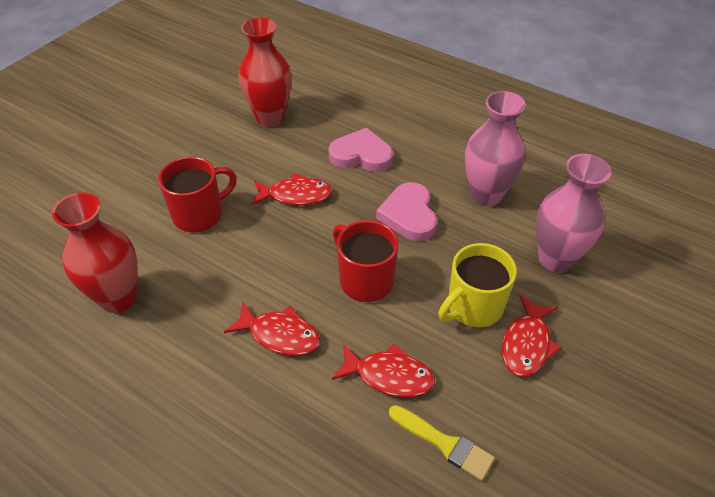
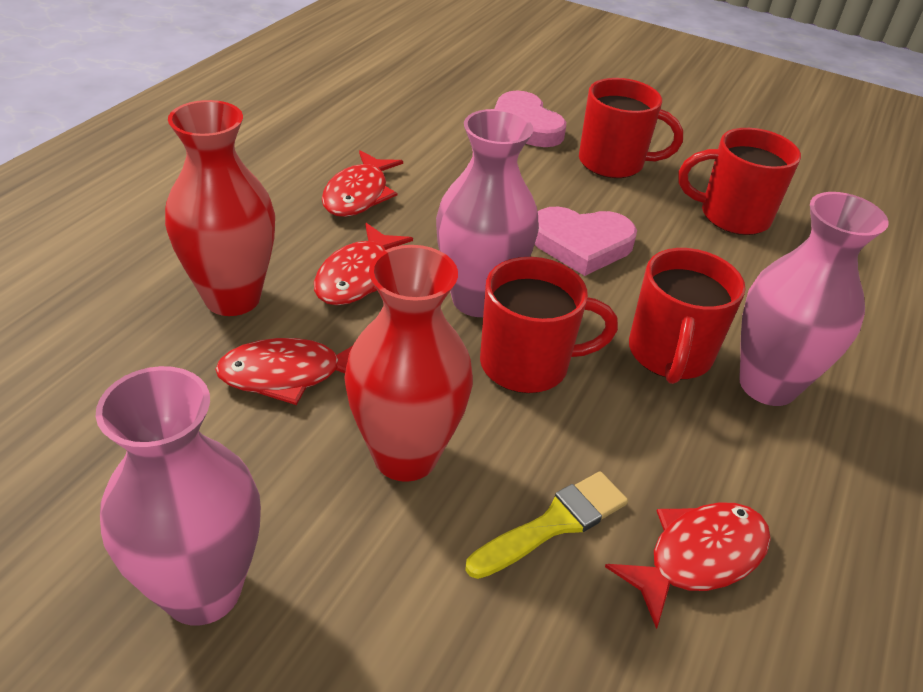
pink vase: 2 -> 3
red mug: 2 -> 4
yellow mug: 1 -> 0

